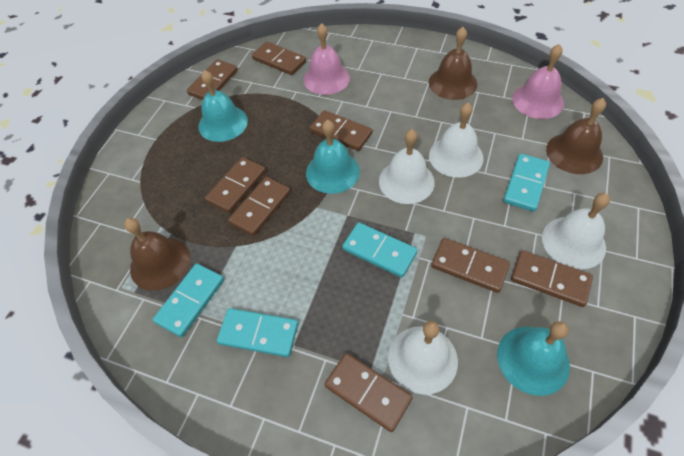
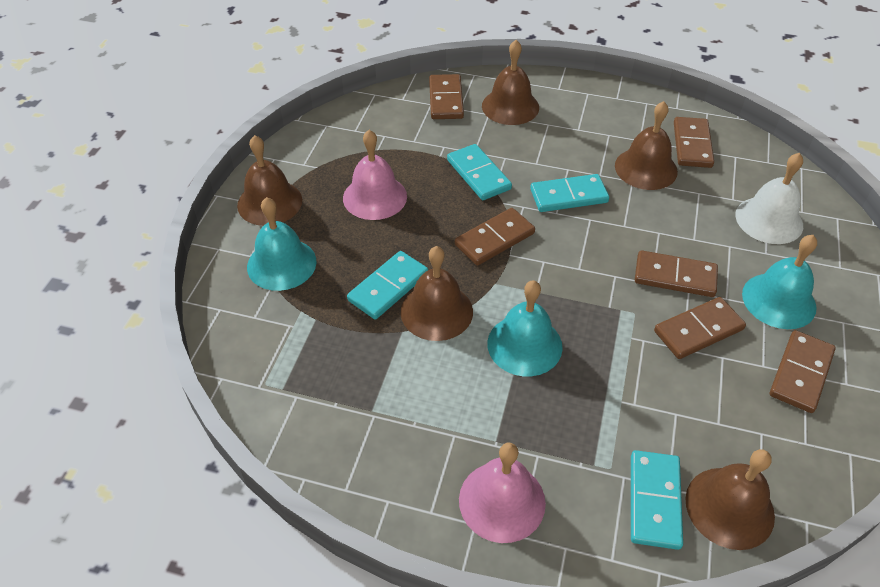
brown bell: 3 -> 5
brown domino: 8 -> 6
white bell: 4 -> 1

